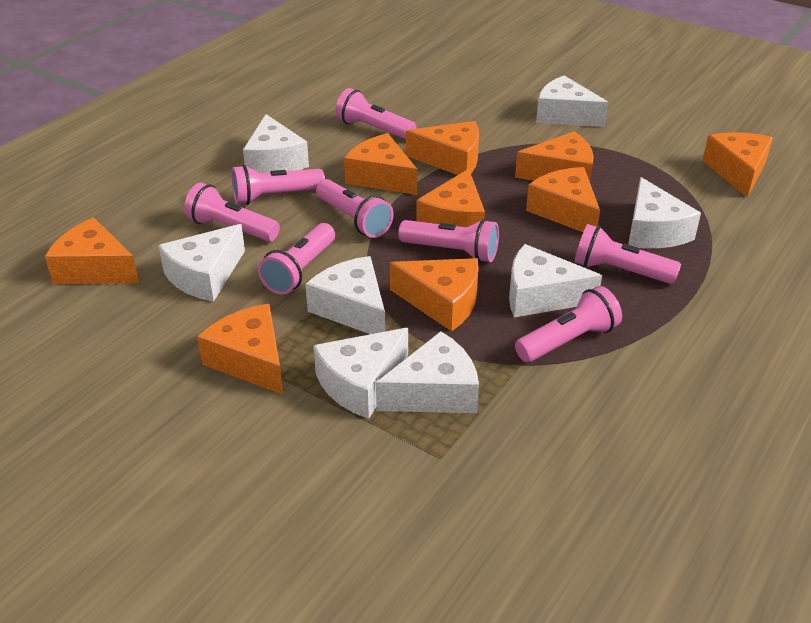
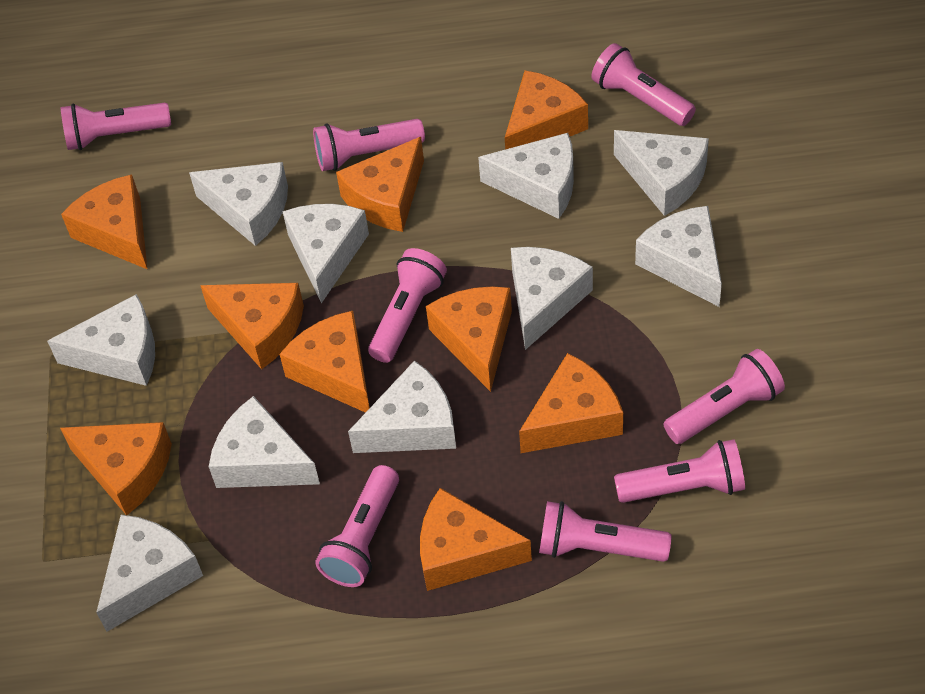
white cheese: 8 -> 10

